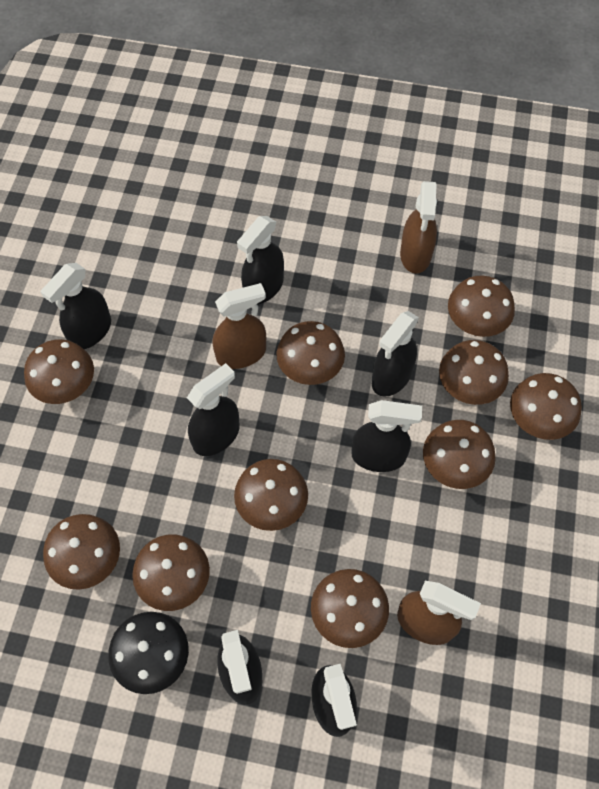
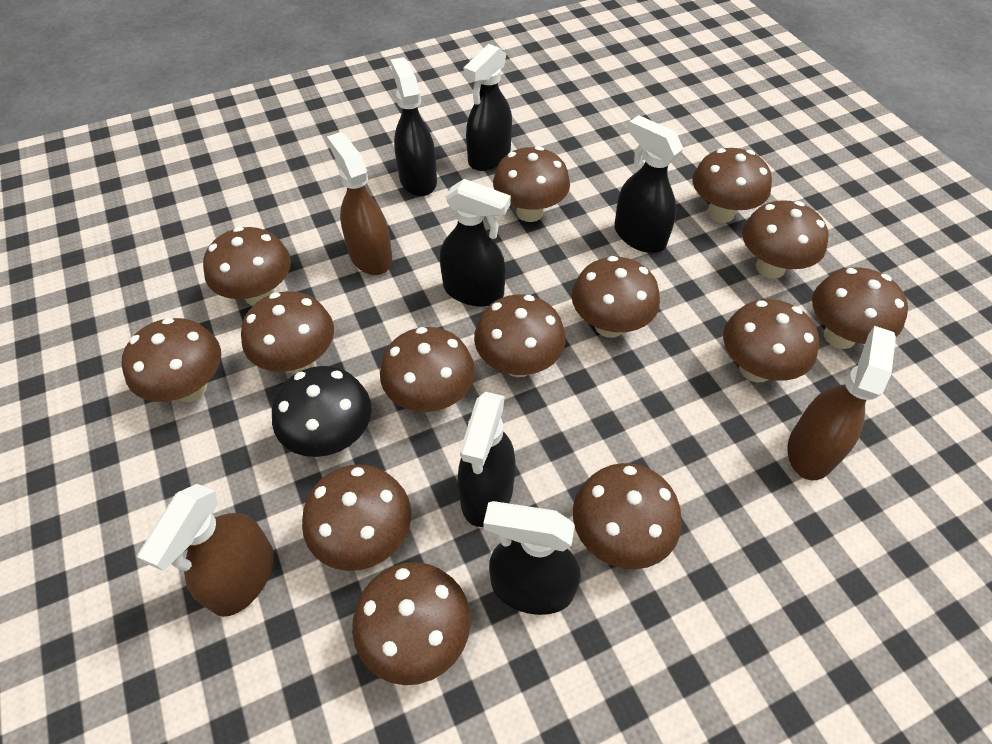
black spray bottle: 7 -> 6
brown mushroom: 10 -> 14

